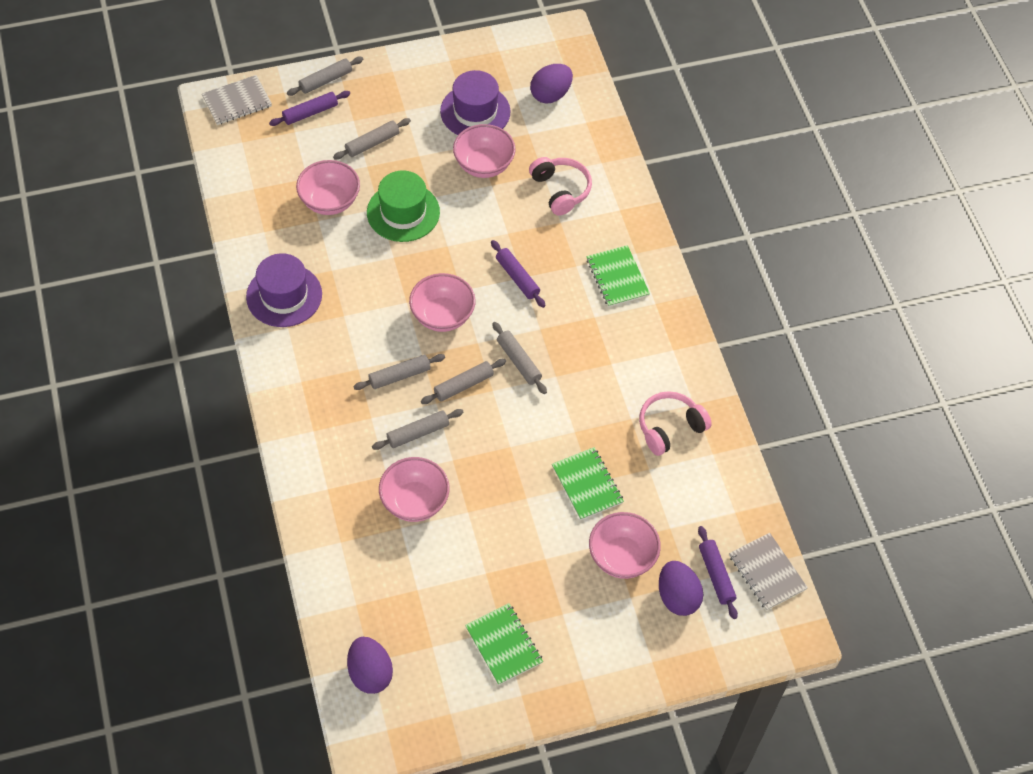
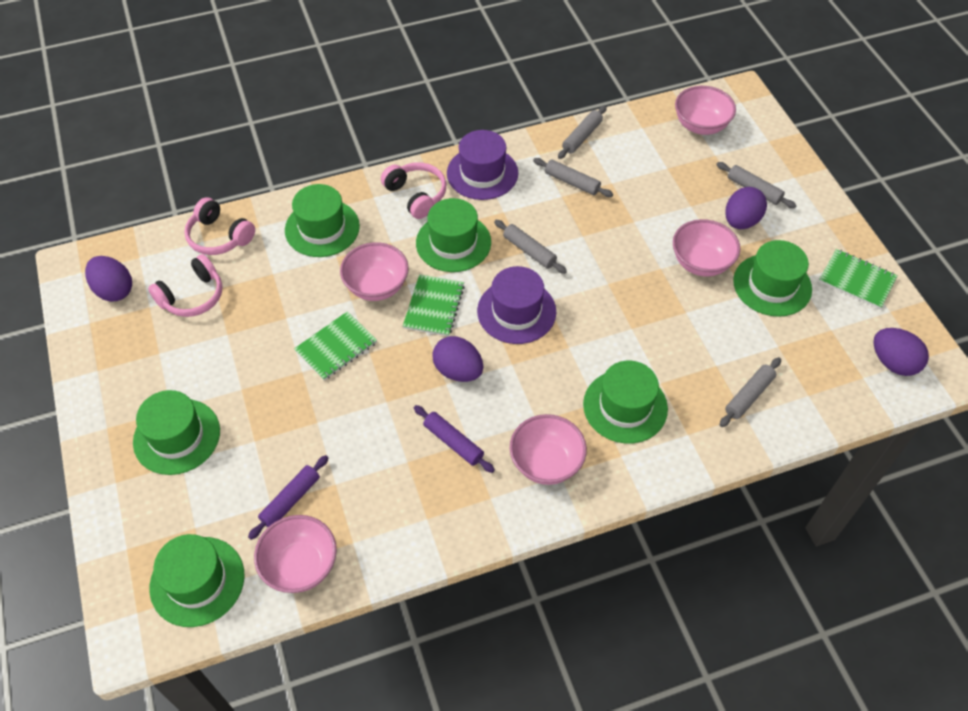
green hat: 1 -> 6
grey notebook: 2 -> 0
grey rolling pin: 6 -> 5
pink headphones: 2 -> 3
purple egg: 3 -> 4
purple rolling pin: 3 -> 2

